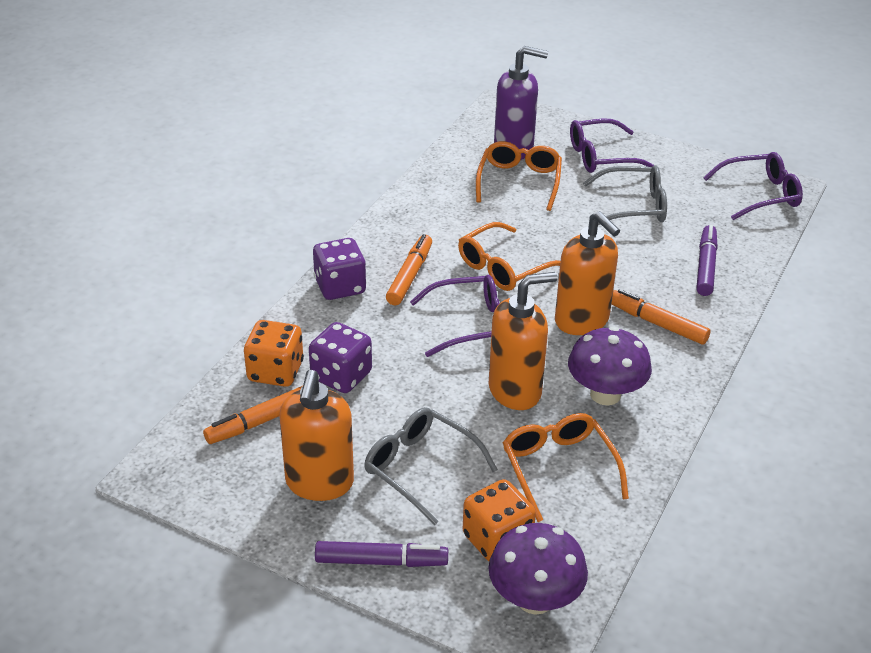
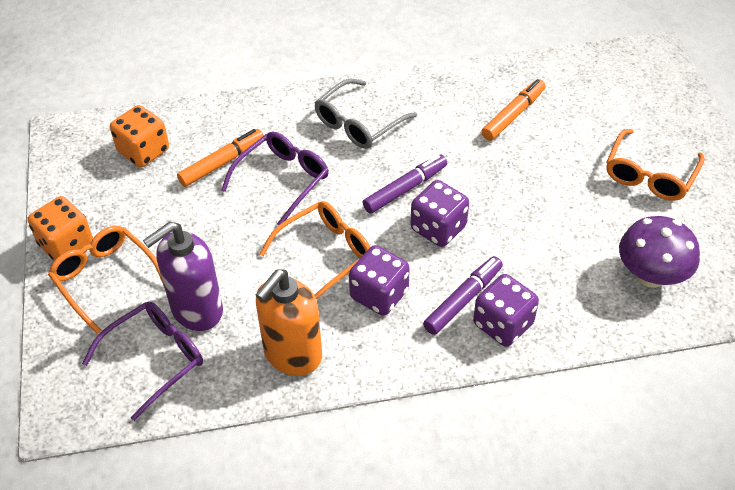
grey glasses: 2 -> 1
orange marker: 3 -> 2
orange soap dispenser: 3 -> 1
purple dice: 2 -> 3
purple glasses: 3 -> 2
purple mushroom: 2 -> 1

